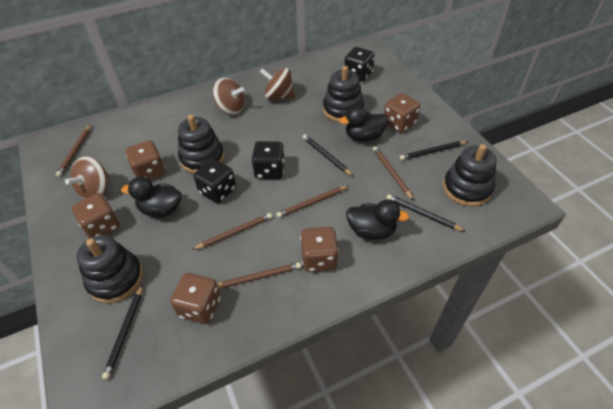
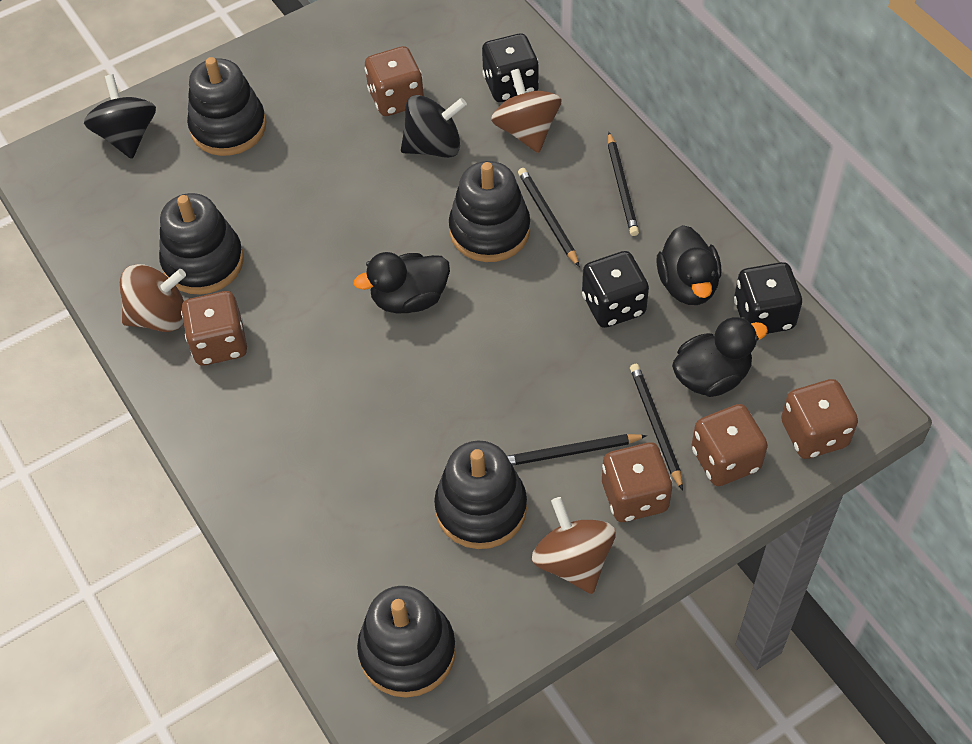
black spinning top: 0 -> 2
black stacking toy: 4 -> 5
brown pencil: 5 -> 0

